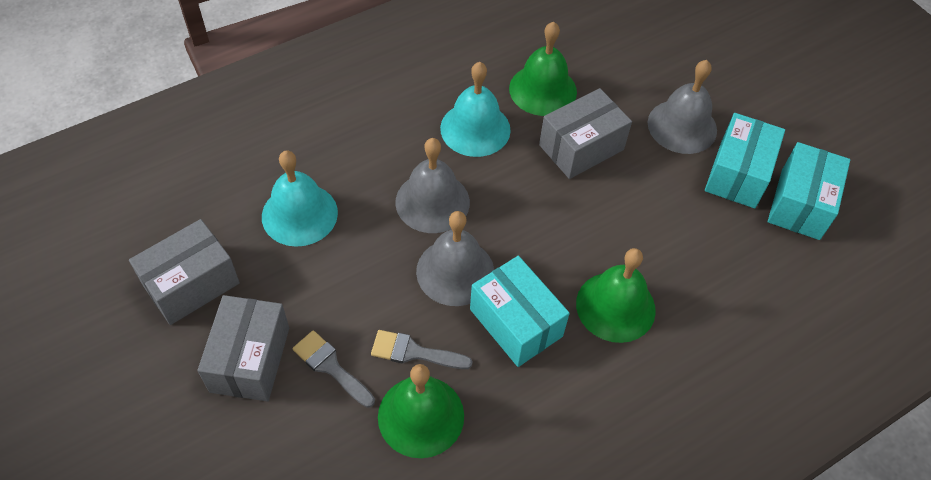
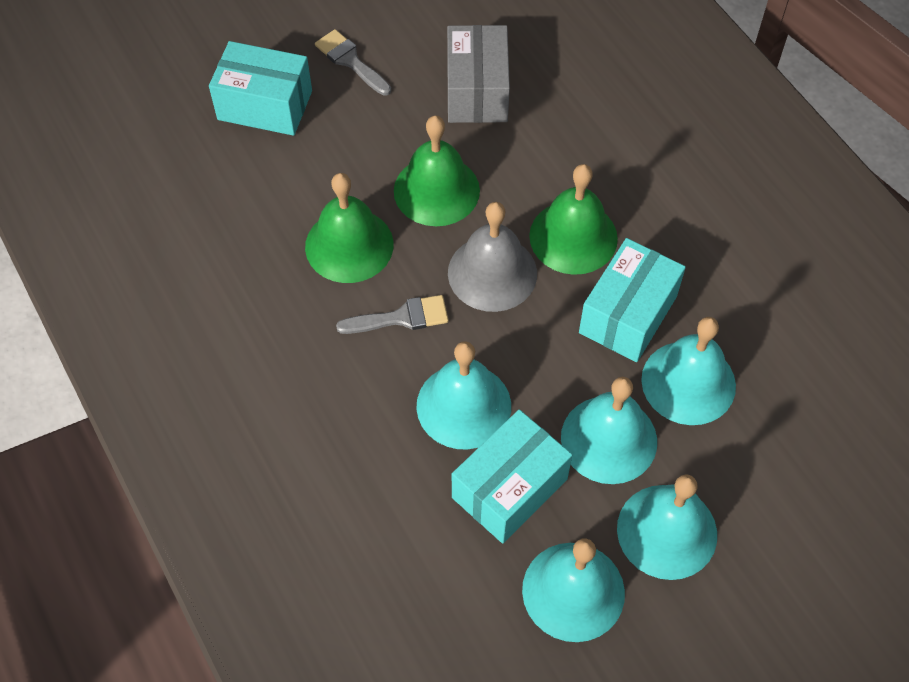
grey bell: 3 -> 1
grey box: 3 -> 1
turquoise bell: 2 -> 5

